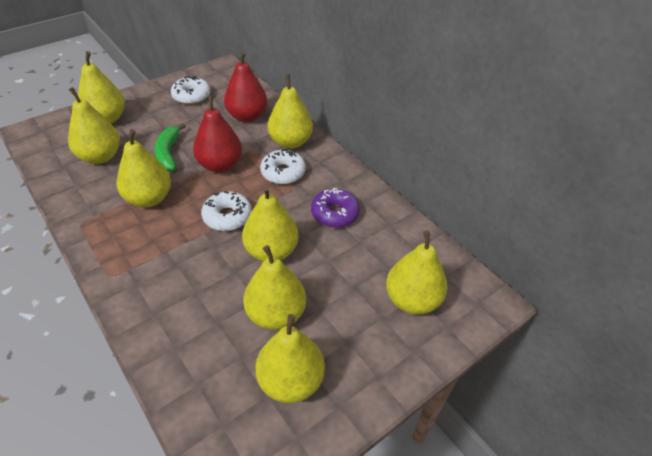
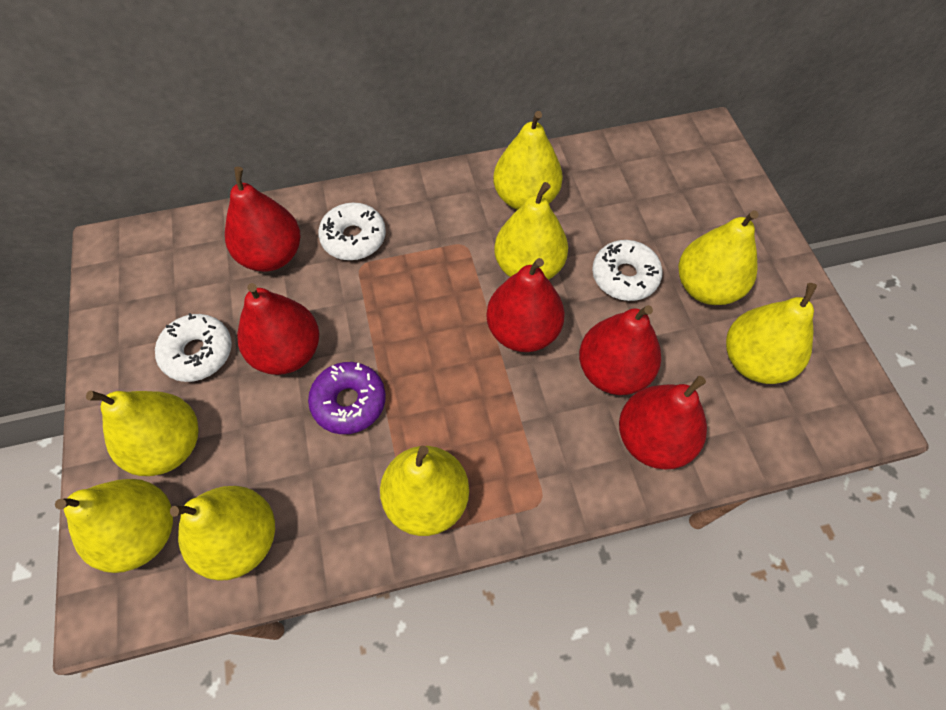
green banana: 1 -> 0
red pear: 2 -> 5

